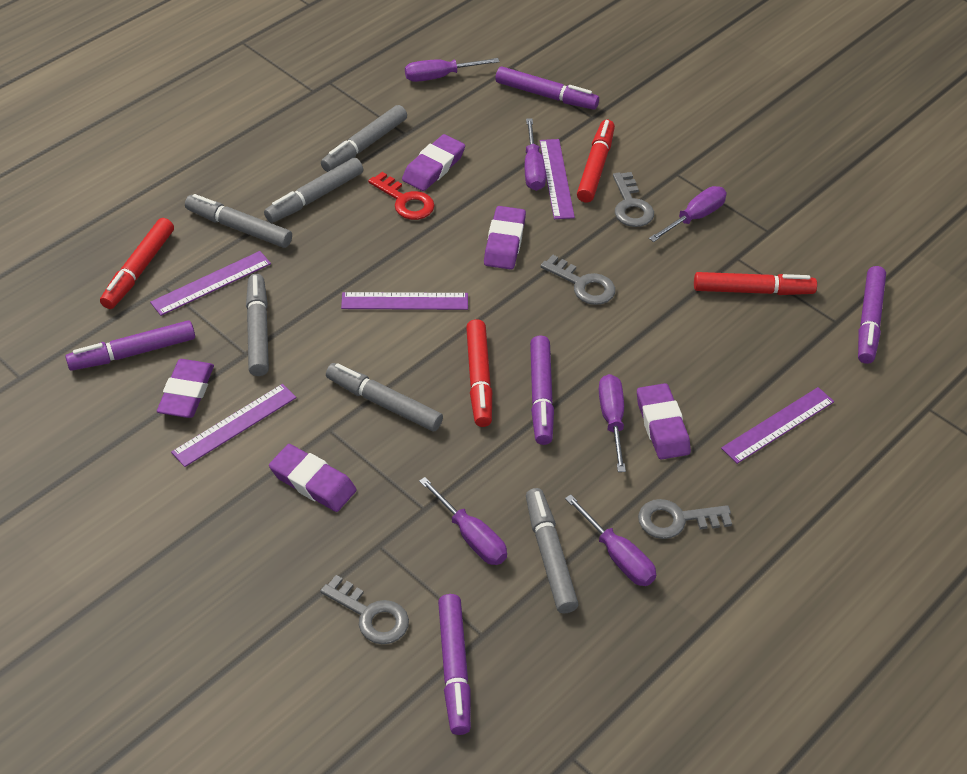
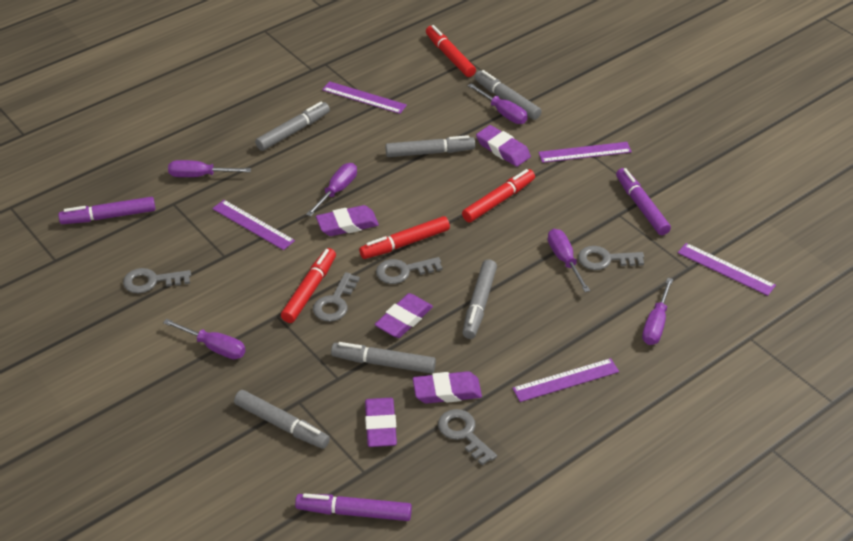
grey key: 4 -> 5
purple marker: 5 -> 3
red key: 1 -> 0

